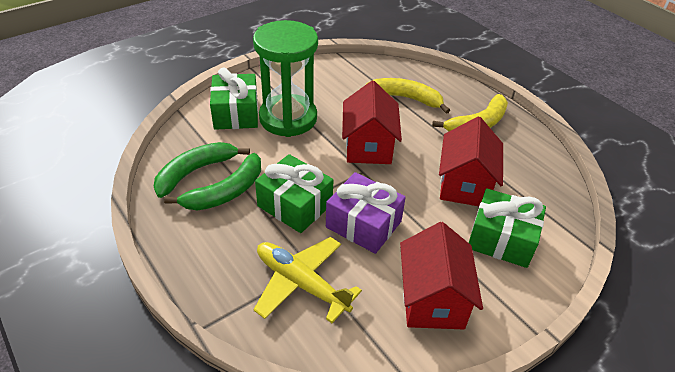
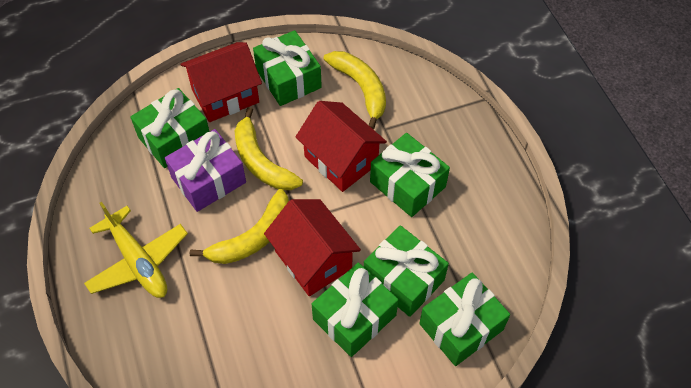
green banana: 2 -> 0
green gift: 3 -> 6
green hourglass: 1 -> 0
yellow banana: 2 -> 3

